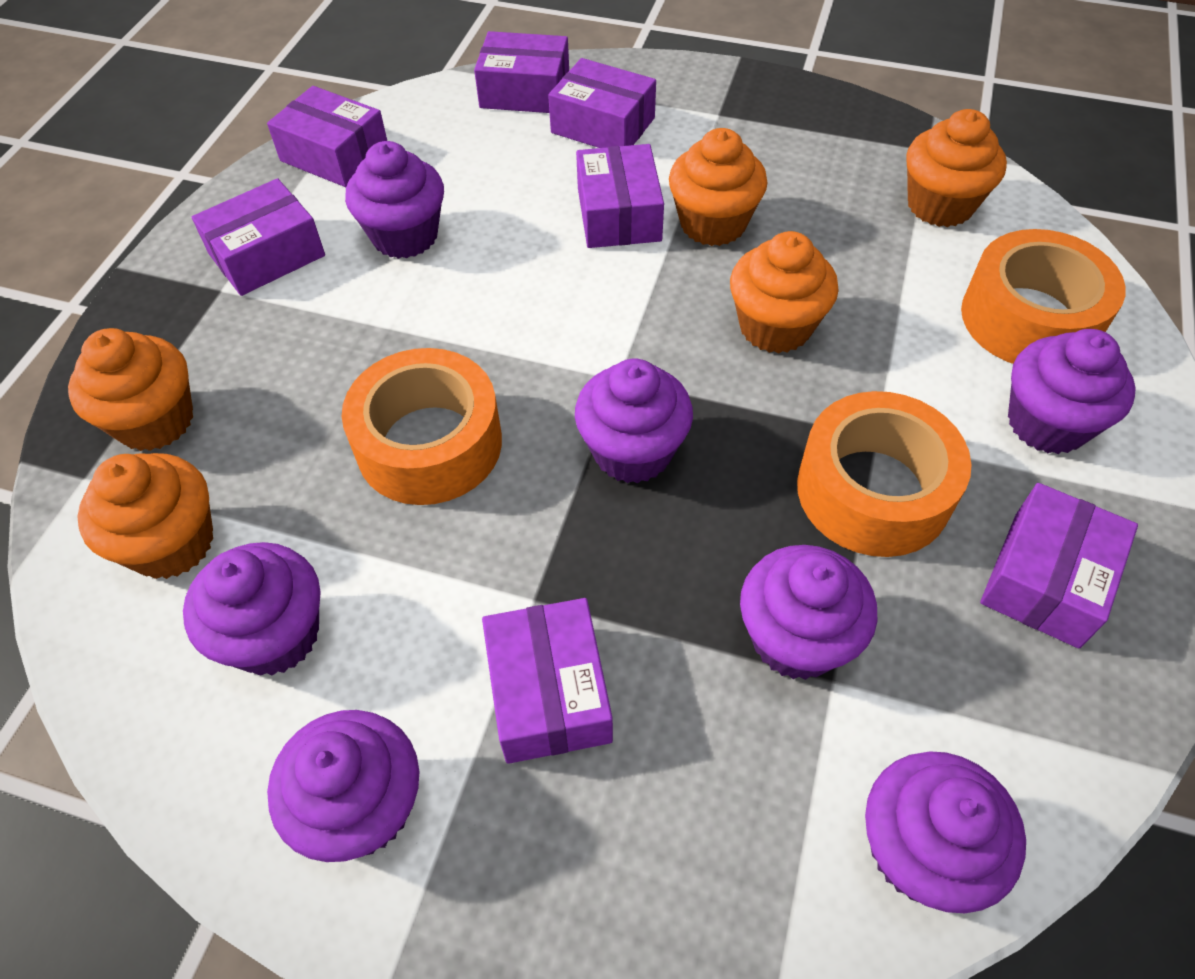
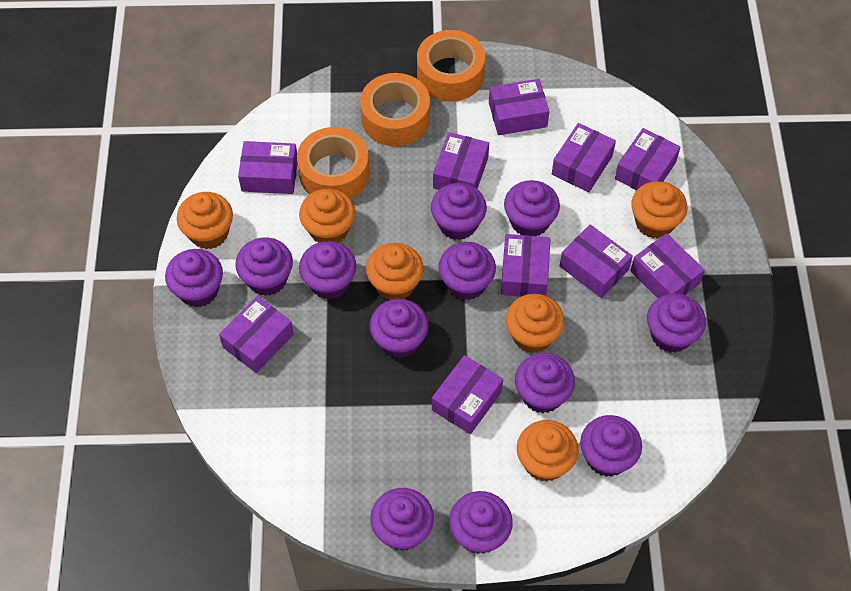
orange cupcake: 5 -> 6
purple box: 7 -> 10
purple cupcake: 7 -> 12

